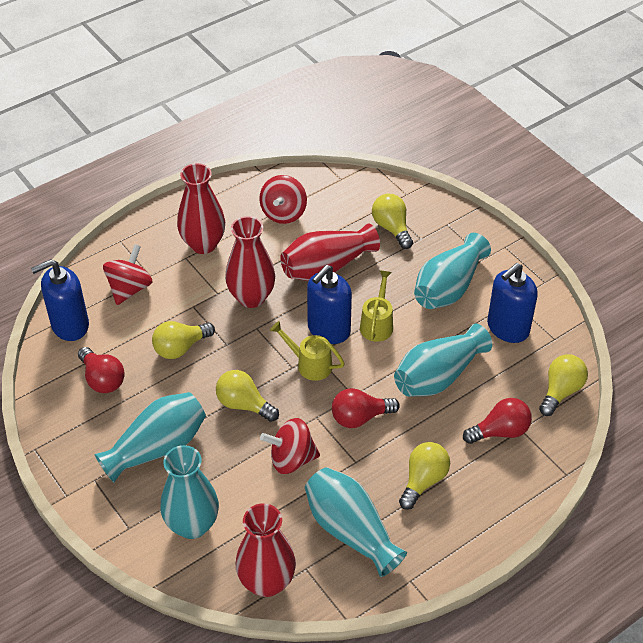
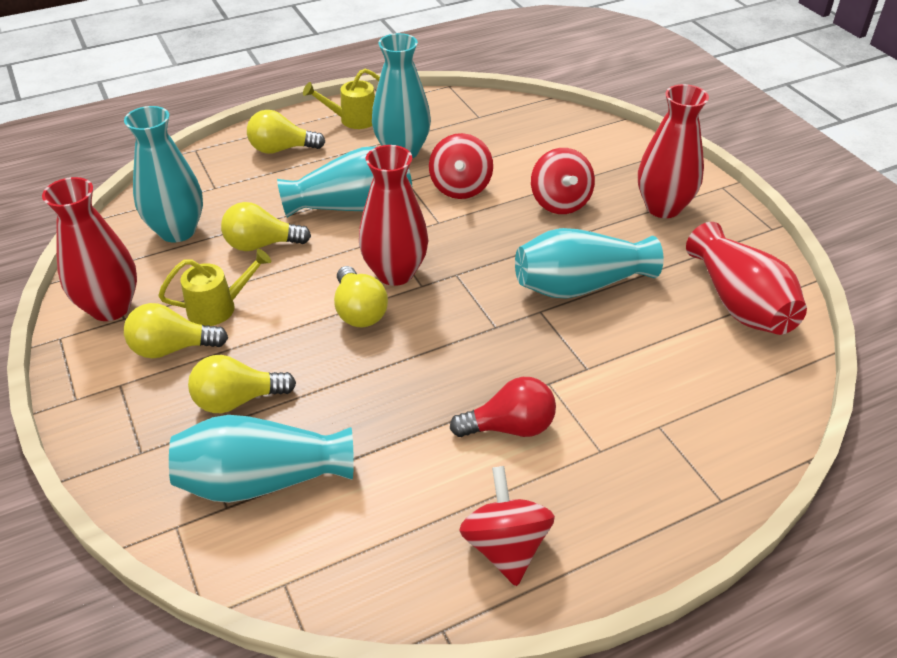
blue soap dispenser: 3 -> 0
red light bulb: 3 -> 1

